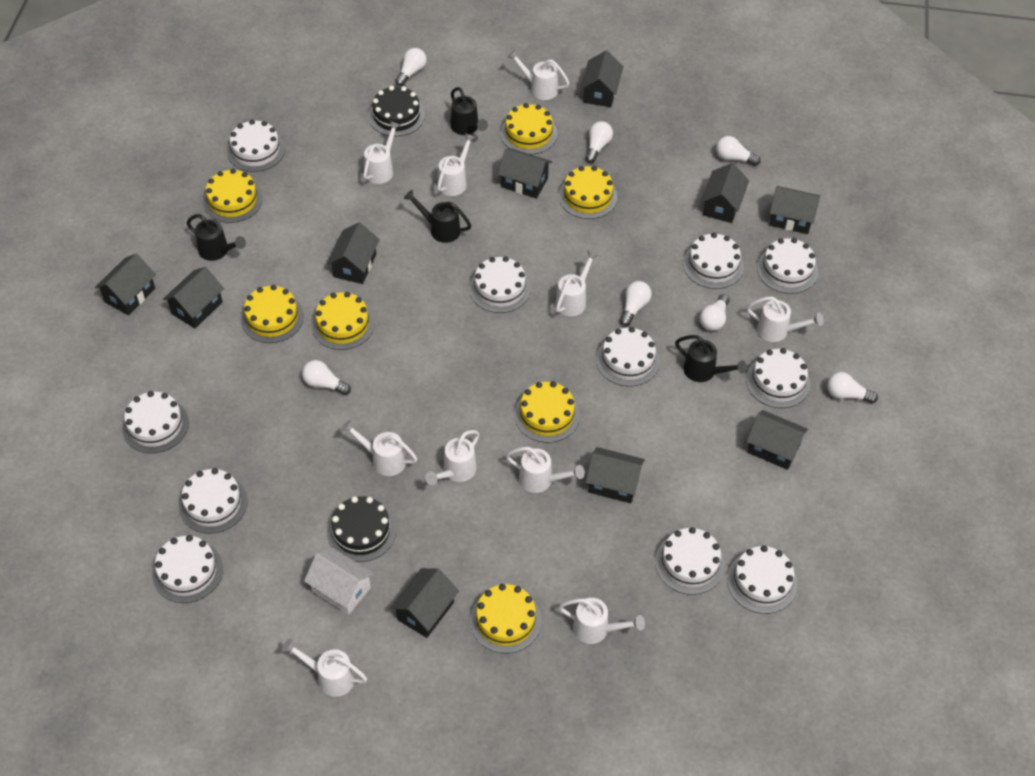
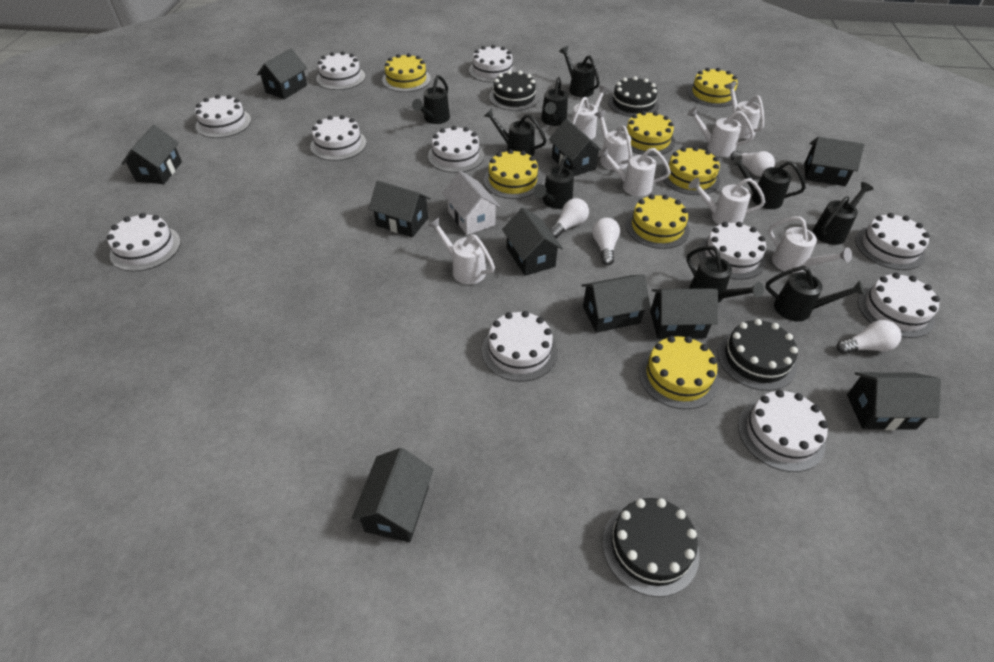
black cake: 2 -> 4
black watering can: 4 -> 9
white light bulb: 7 -> 4
white watering can: 10 -> 8

